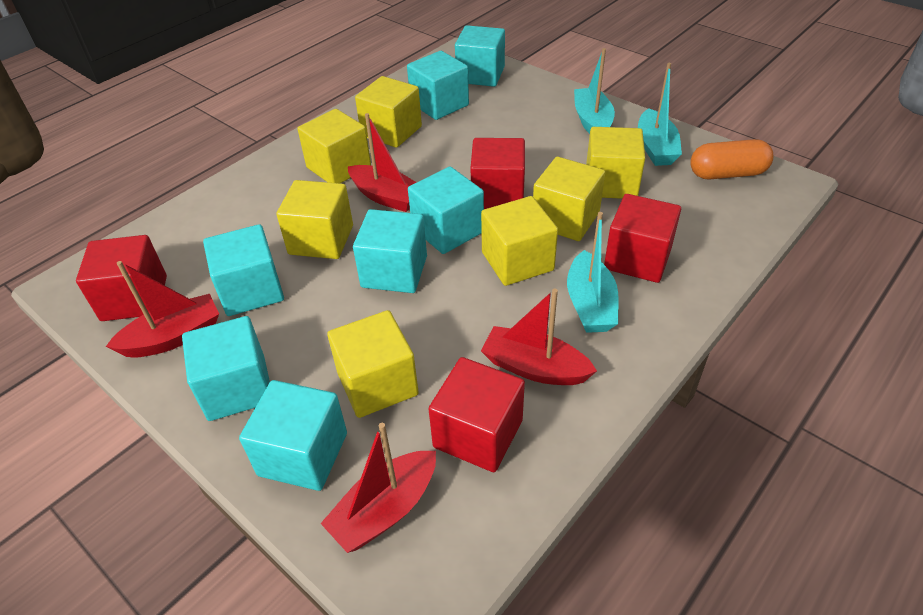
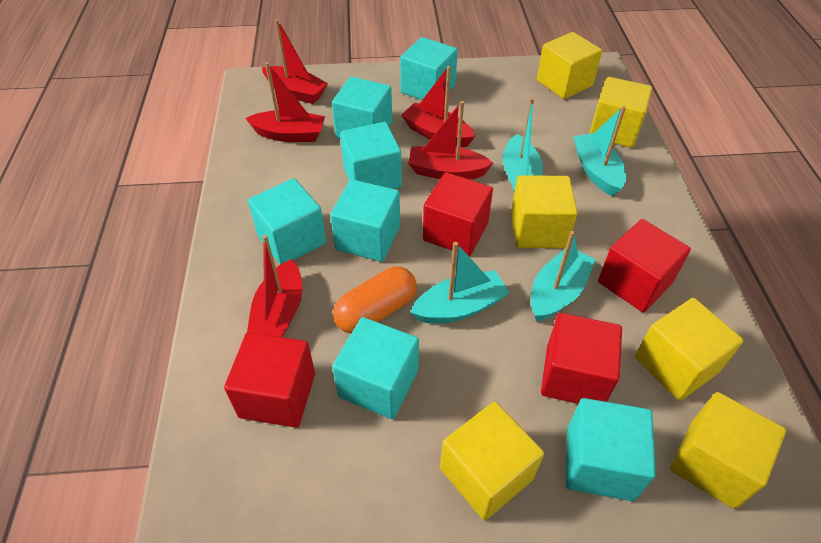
red boat: 4 -> 5
turquoise boat: 3 -> 4
yellow cube: 7 -> 6

